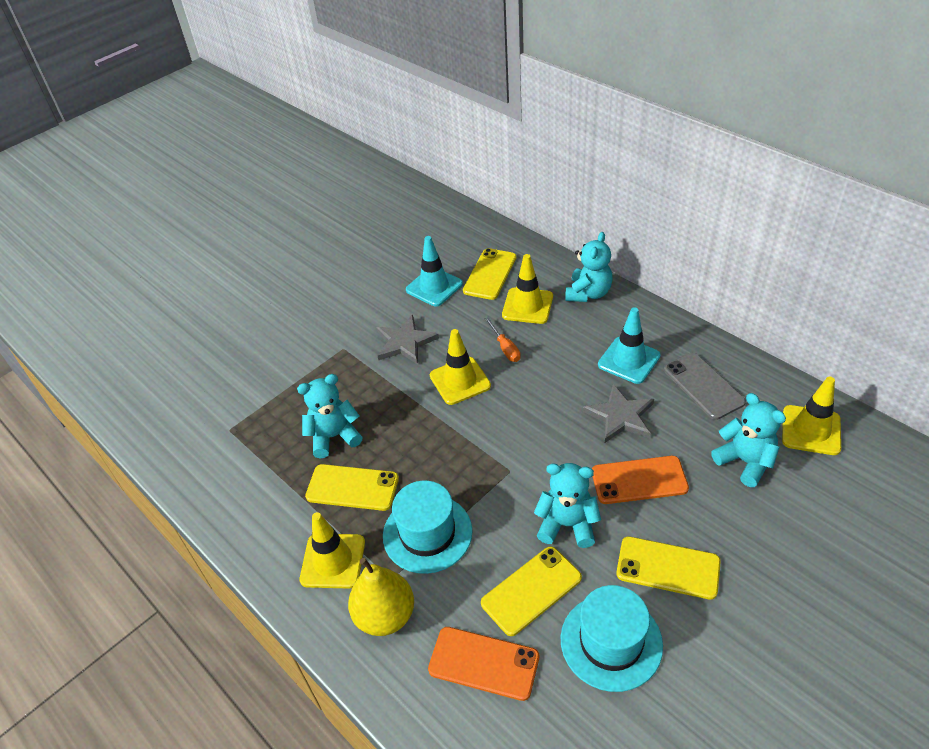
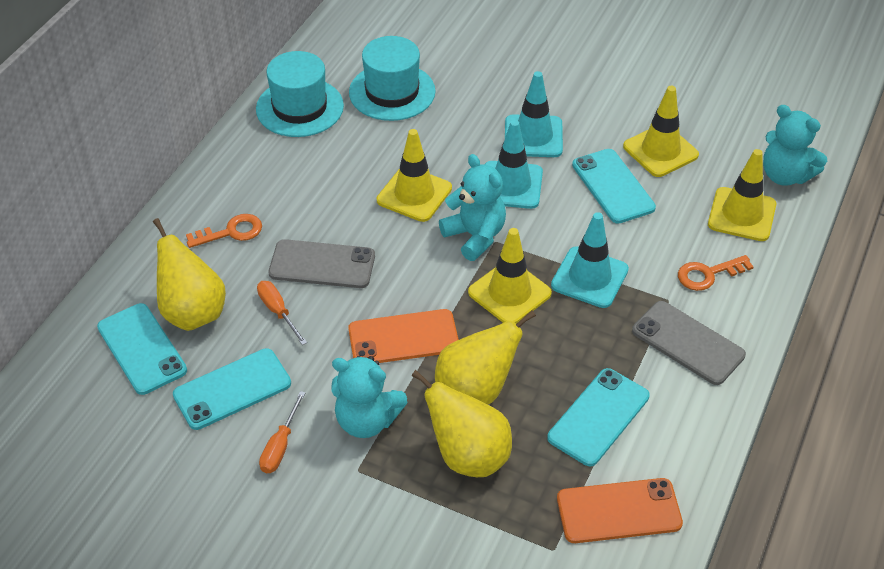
grey phone: 1 -> 2
grey star: 2 -> 0
orange key: 0 -> 2
orange screwdriver: 1 -> 2
turquoise phone: 0 -> 4
turquoise teddy bear: 4 -> 3
turquoise traffic cone: 2 -> 3
yellow pear: 1 -> 3
yellow phone: 4 -> 0

